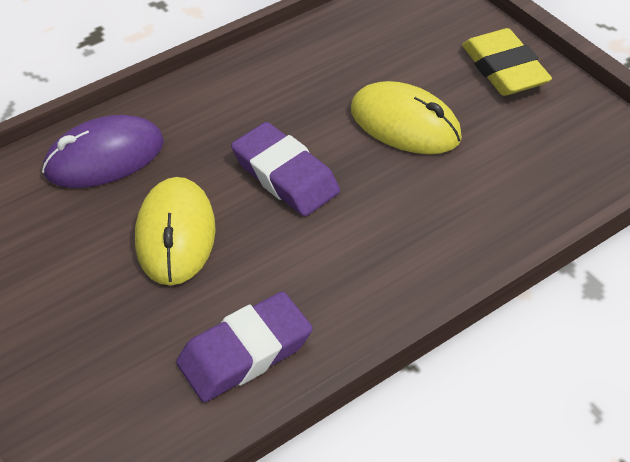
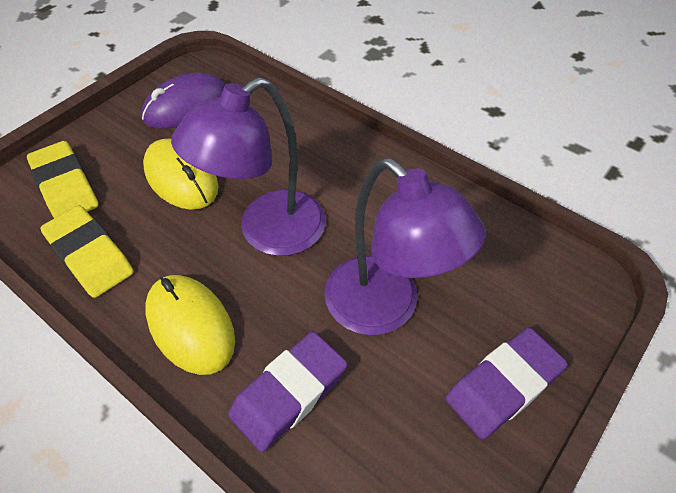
purple lamp: 0 -> 2
yellow eraser: 1 -> 2

